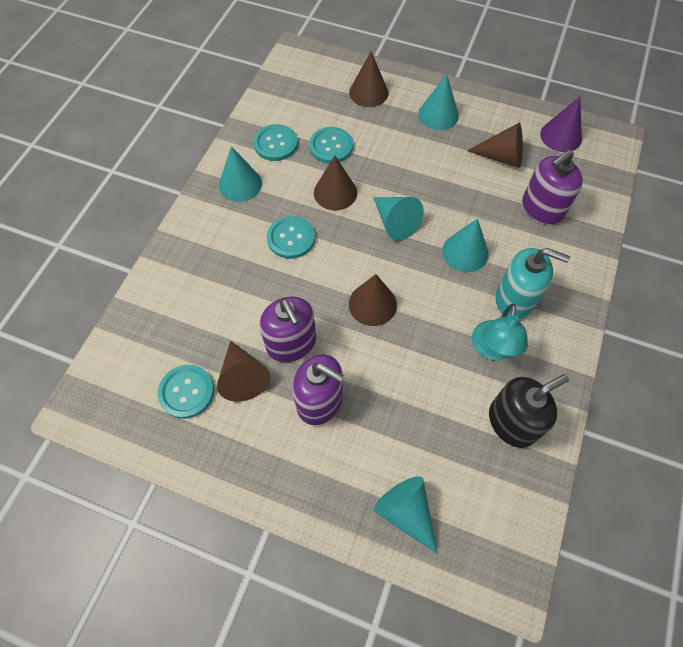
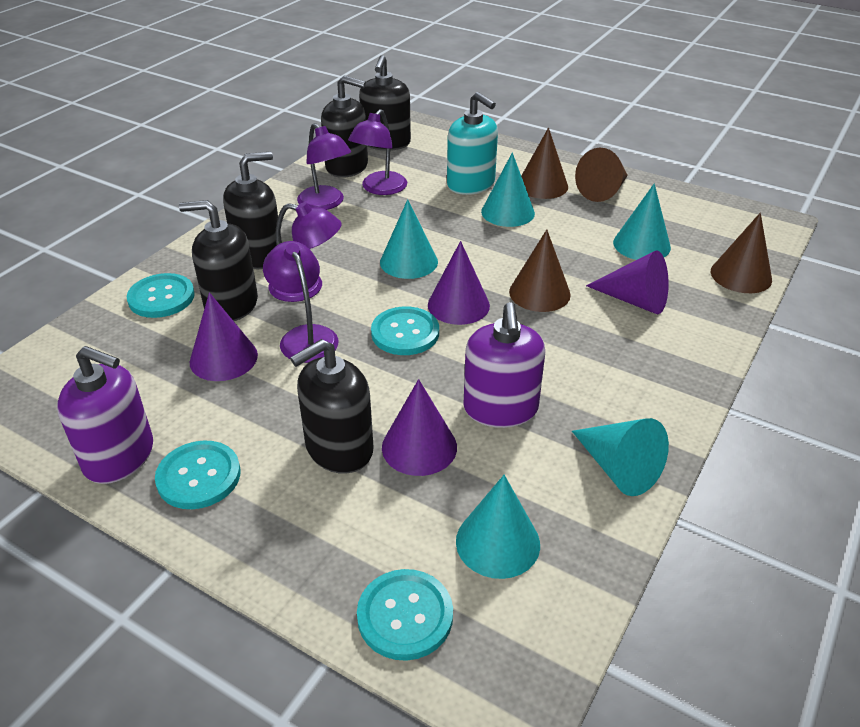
black soap dispenser: 1 -> 5
brown cone: 5 -> 4
purple cone: 1 -> 4
purple lamp: 0 -> 4
purple soap dispenser: 3 -> 2
turquoise lamp: 1 -> 0

